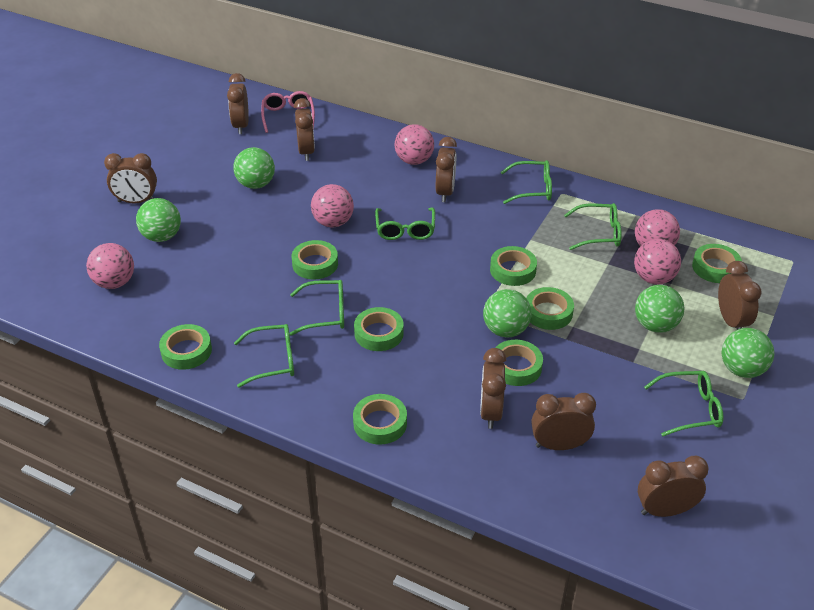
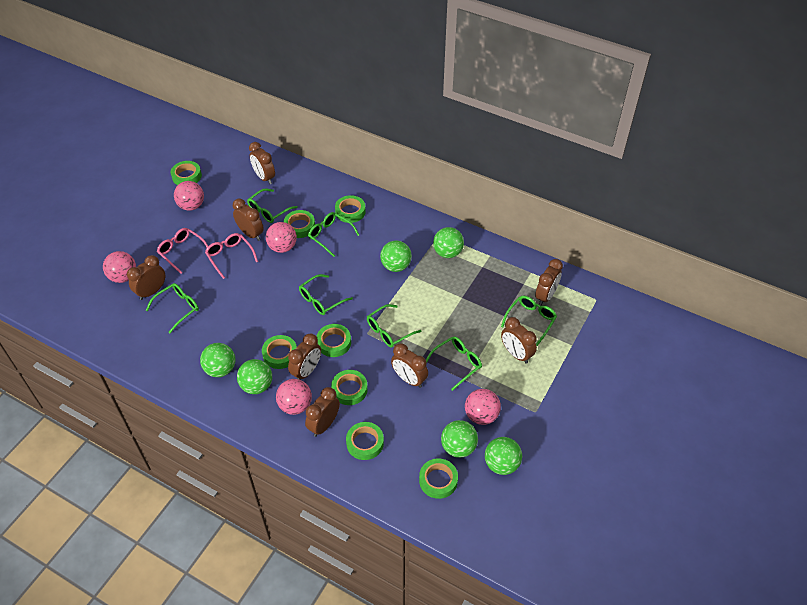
green ball: 5 -> 6
green glasses: 6 -> 7
pink glasses: 1 -> 2

